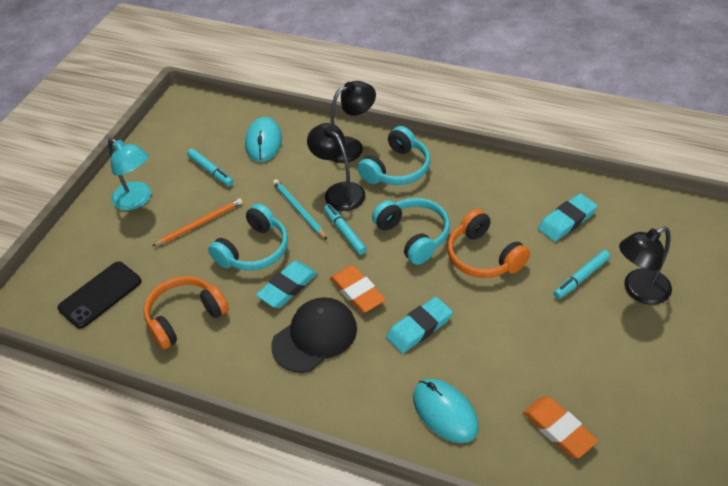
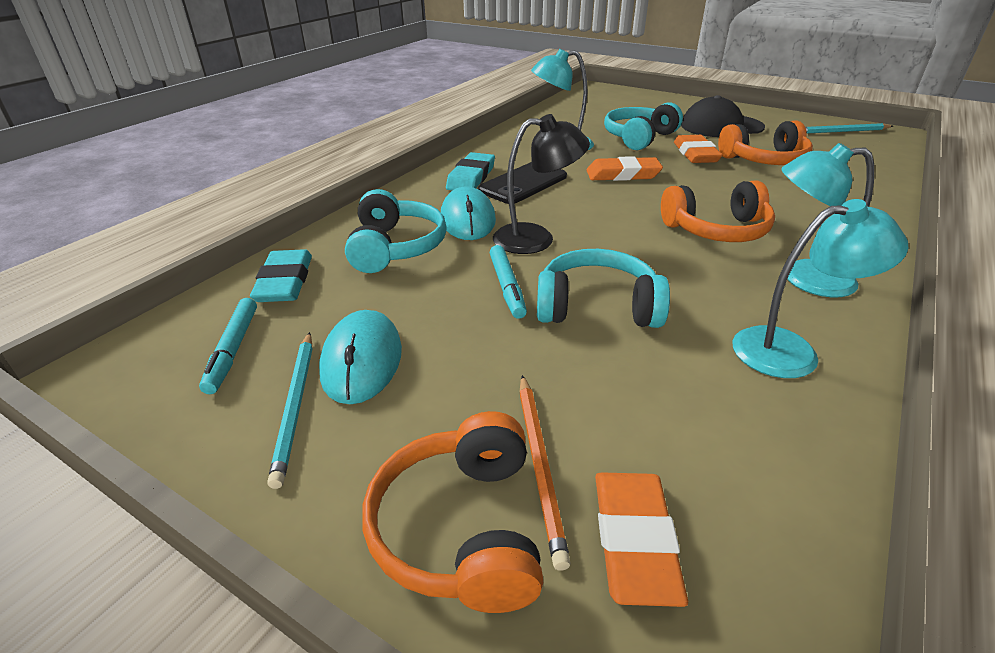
black lamp: 3 -> 1
orange eraser: 2 -> 3
orange headphones: 2 -> 3
turquoise eraser: 3 -> 2
turquoise lamp: 1 -> 3
turquoise marker: 3 -> 2
turquoise pencil: 1 -> 2

